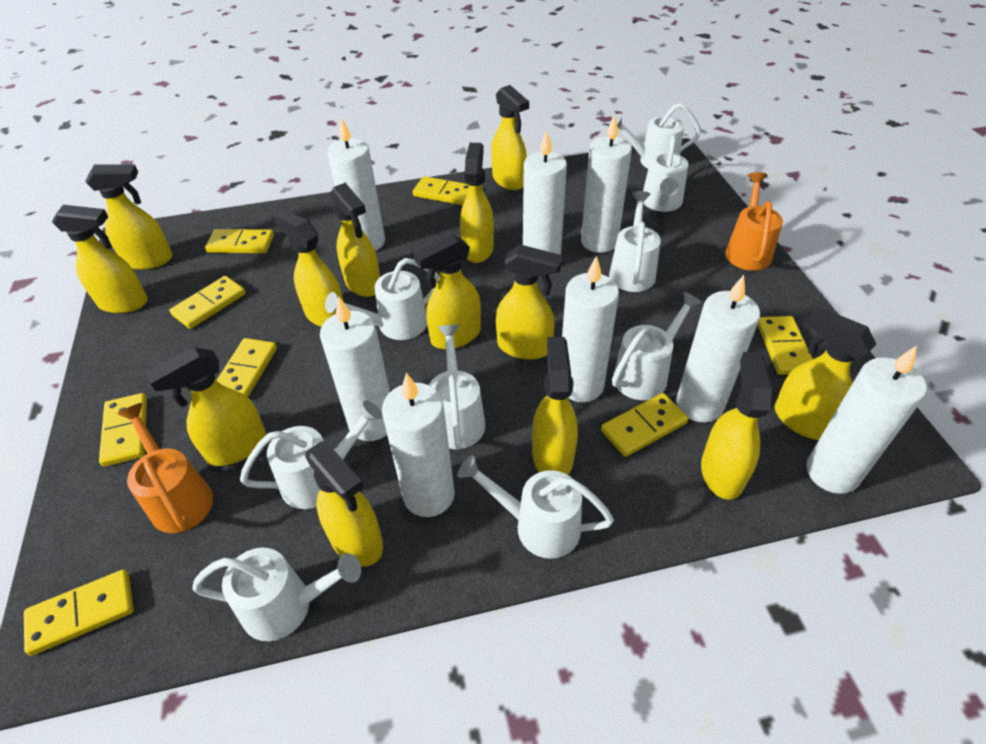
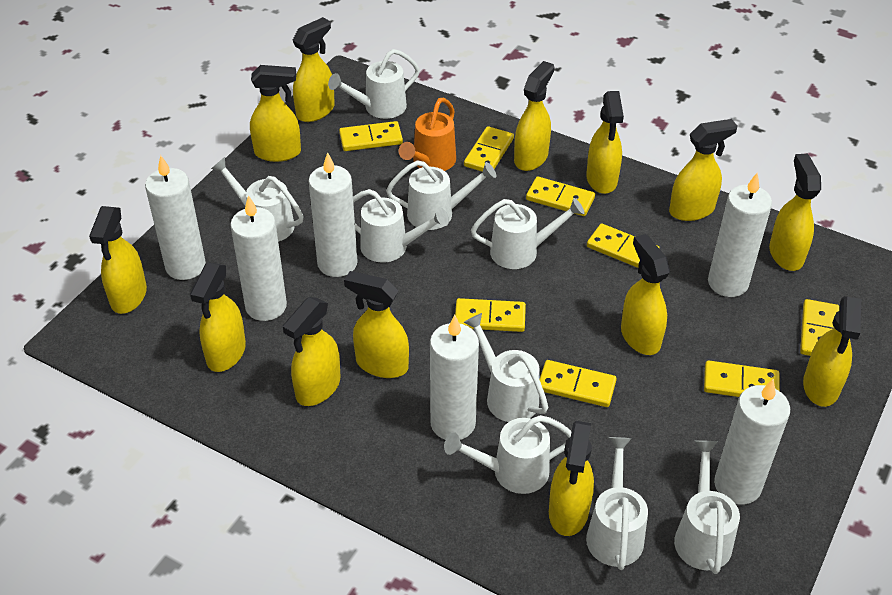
orange watering can: 2 -> 1
white candle: 8 -> 6

